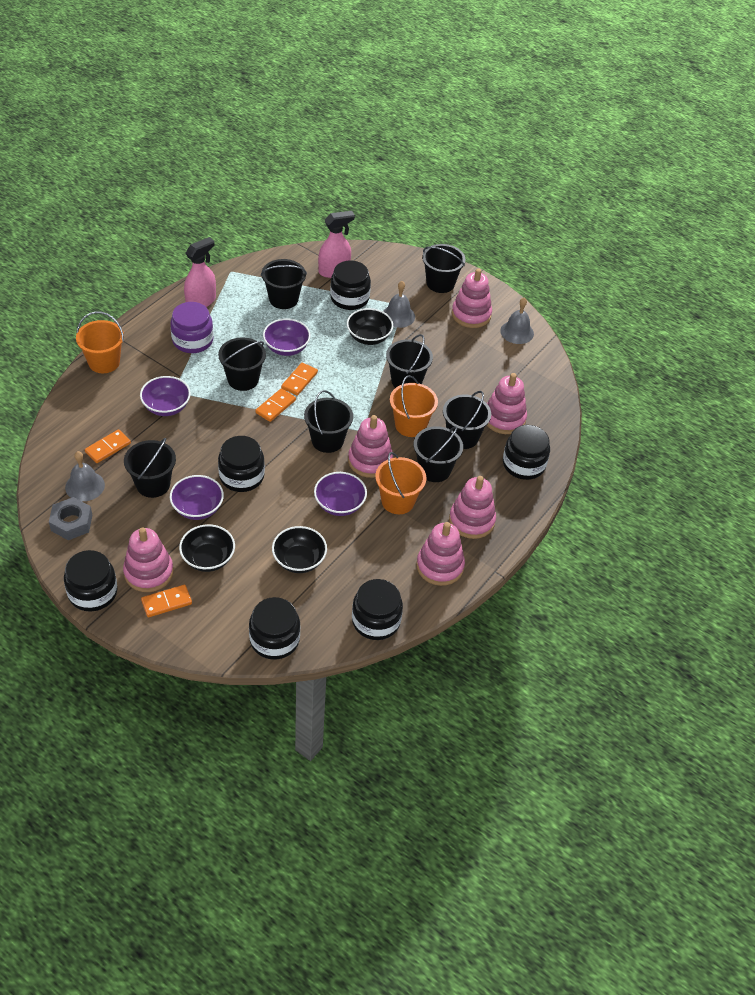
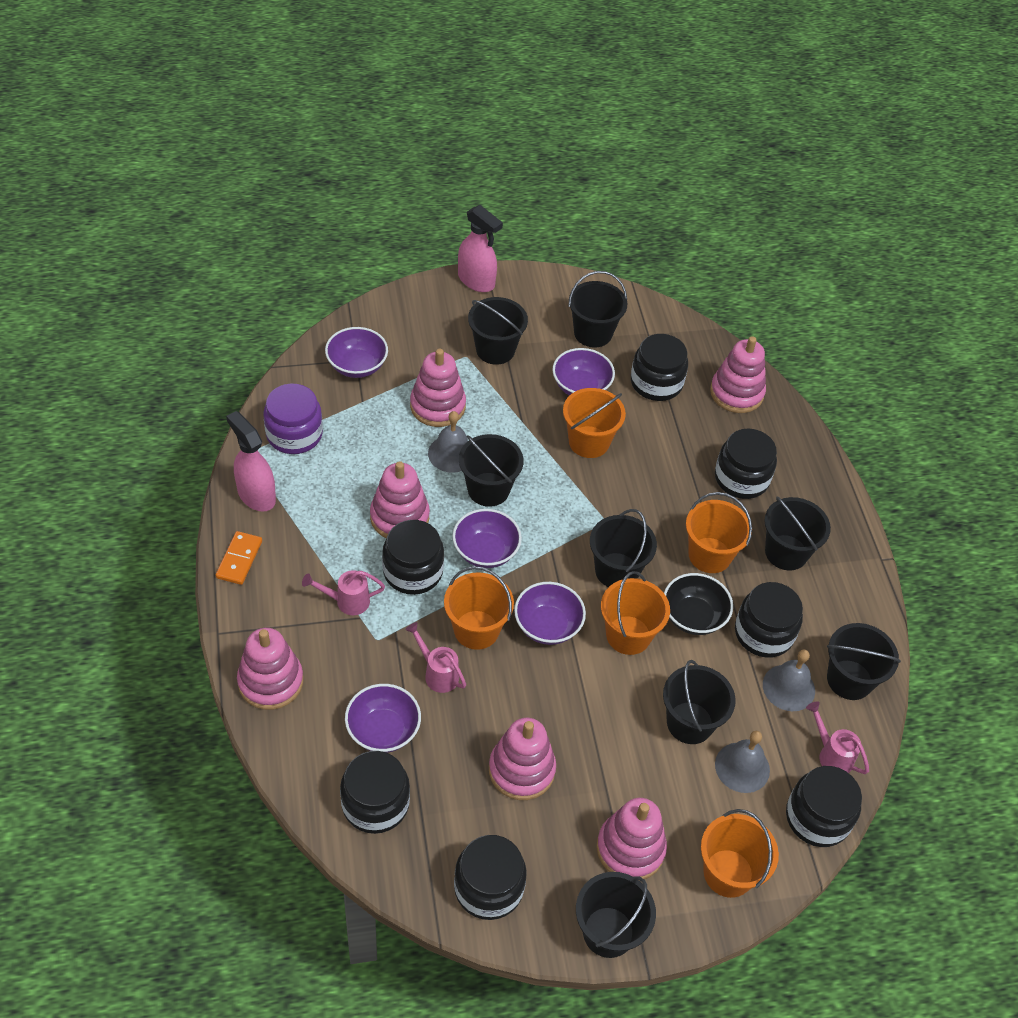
black bowl: 3 -> 1
black jar: 6 -> 7
grey nut: 1 -> 0
orange bucket: 3 -> 5
orange domino: 4 -> 1
pink watering can: 0 -> 3
purple bowl: 4 -> 5

